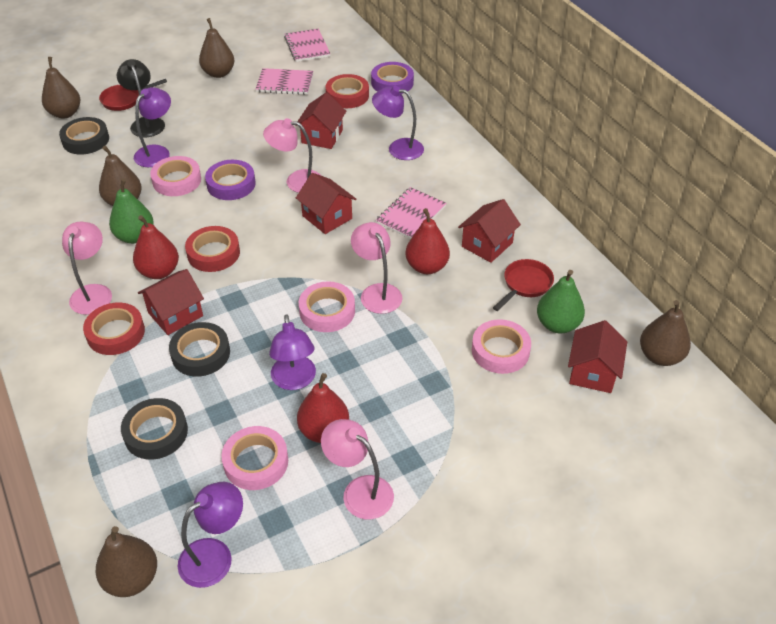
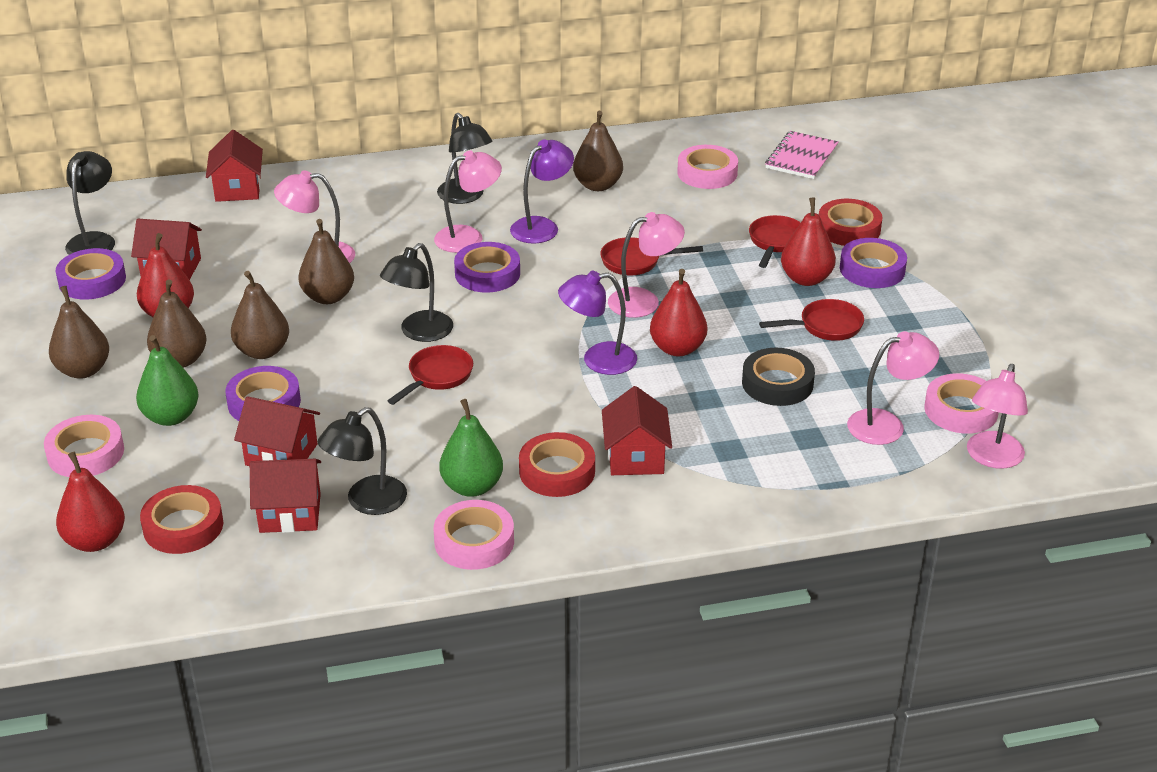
black lamp: 1 -> 4
black tape: 3 -> 1
pink lamp: 4 -> 5
pink notebook: 3 -> 1
purple lamp: 4 -> 2
purple tape: 2 -> 4
red pan: 2 -> 4
red pear: 3 -> 4

